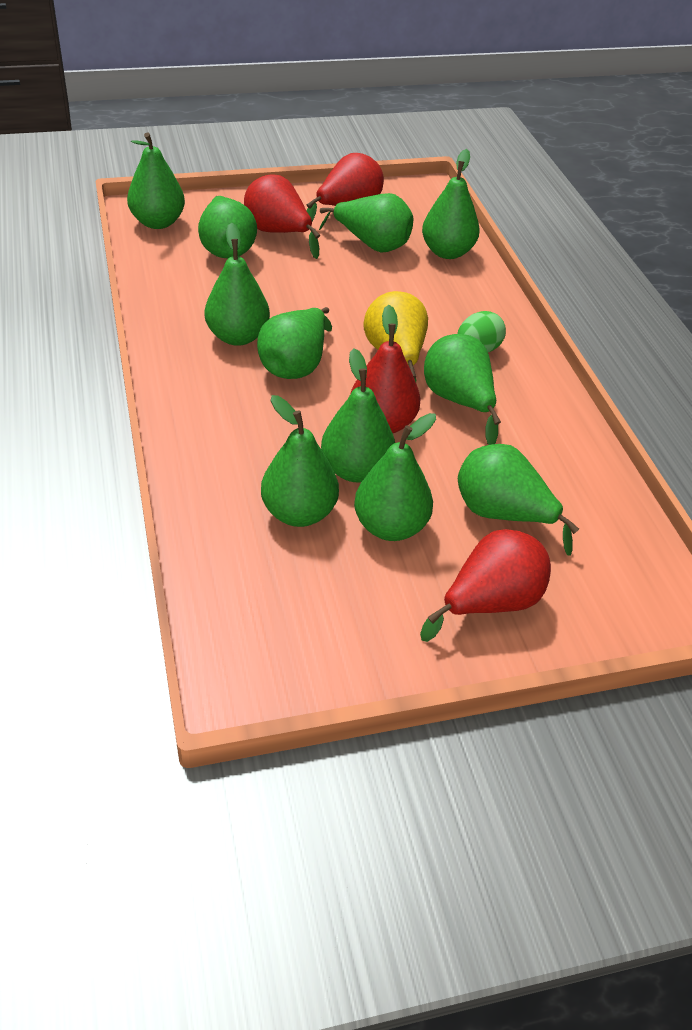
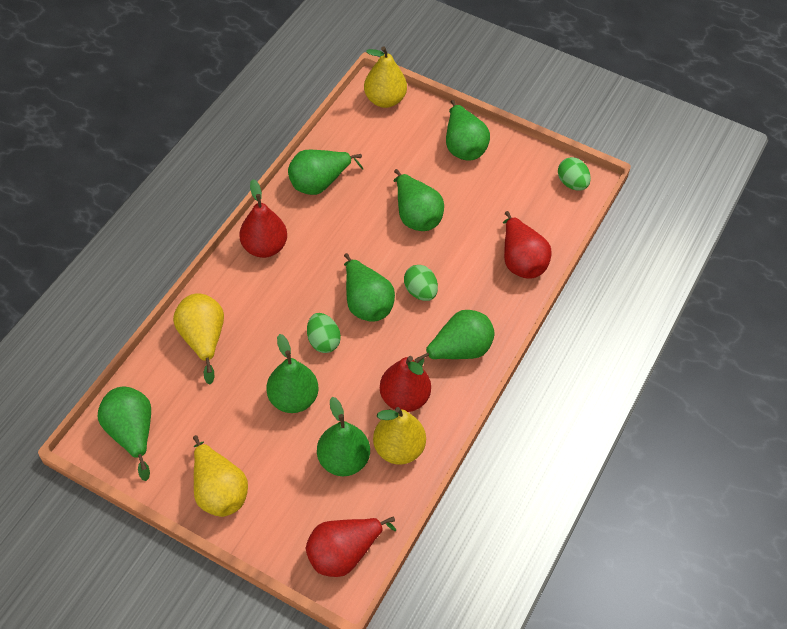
green egg: 1 -> 3
green pear: 11 -> 8
yellow pear: 1 -> 4

